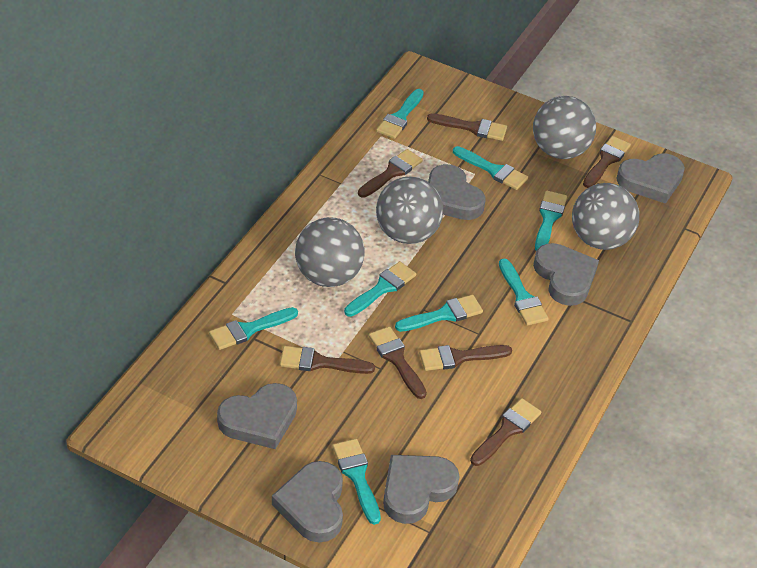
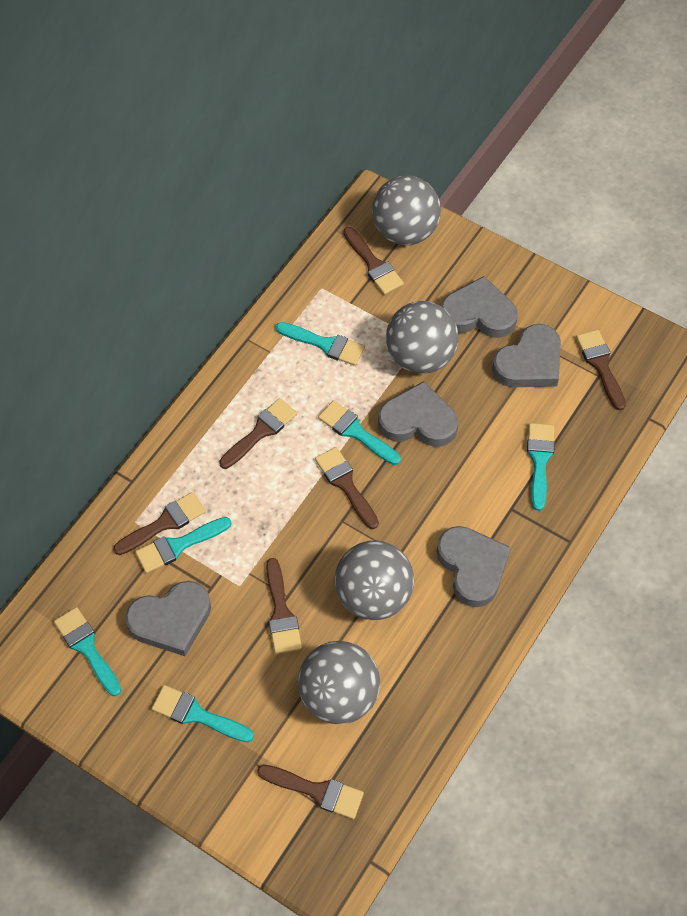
grey heart: 6 -> 5
turquoise brush: 8 -> 6

